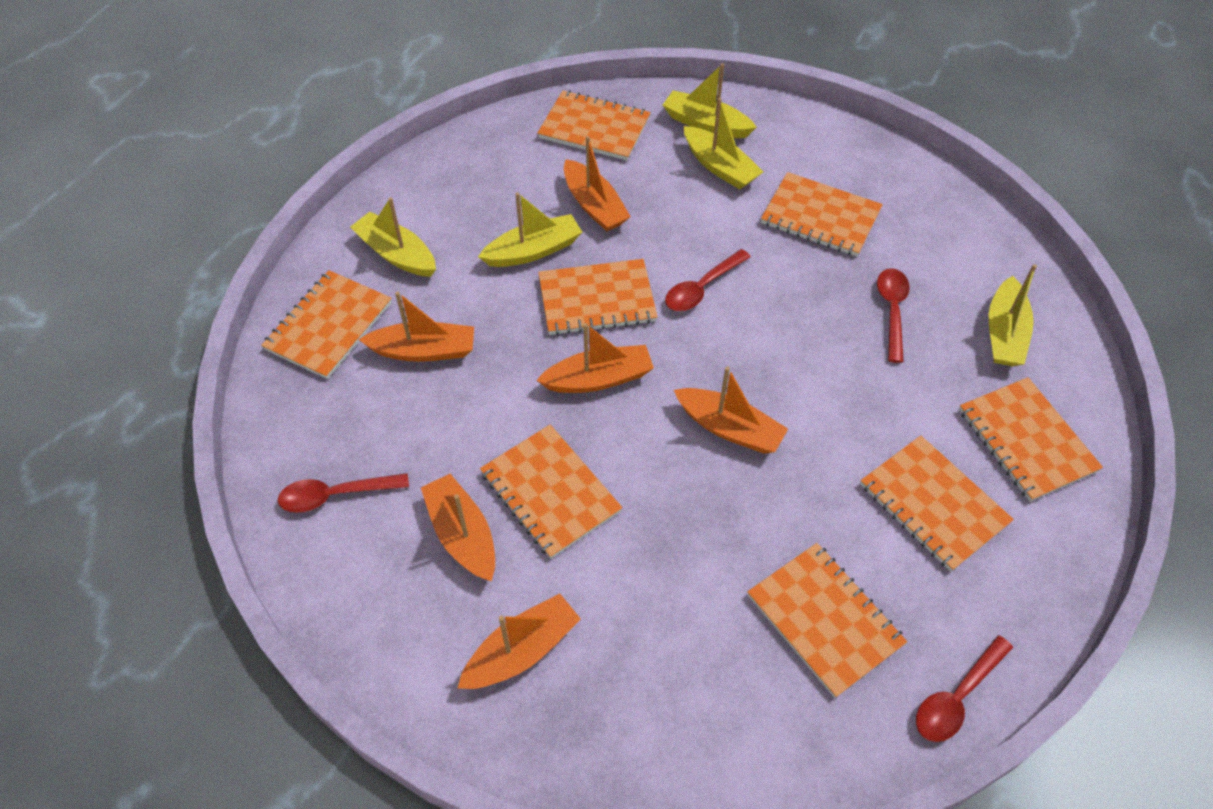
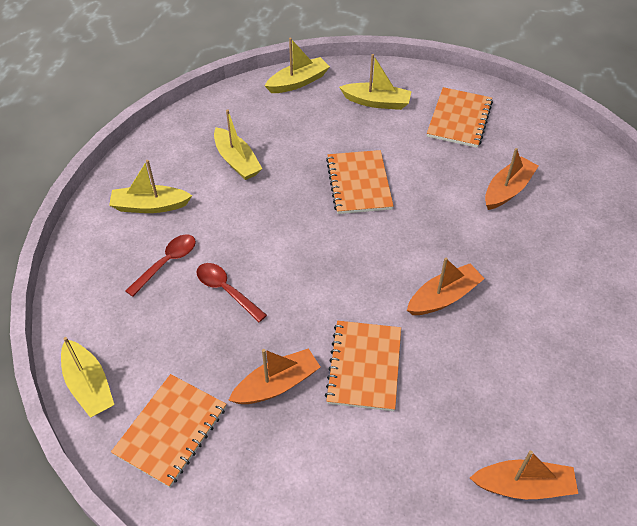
orange boat: 6 -> 4
orange notebook: 8 -> 4
red spoon: 4 -> 2

